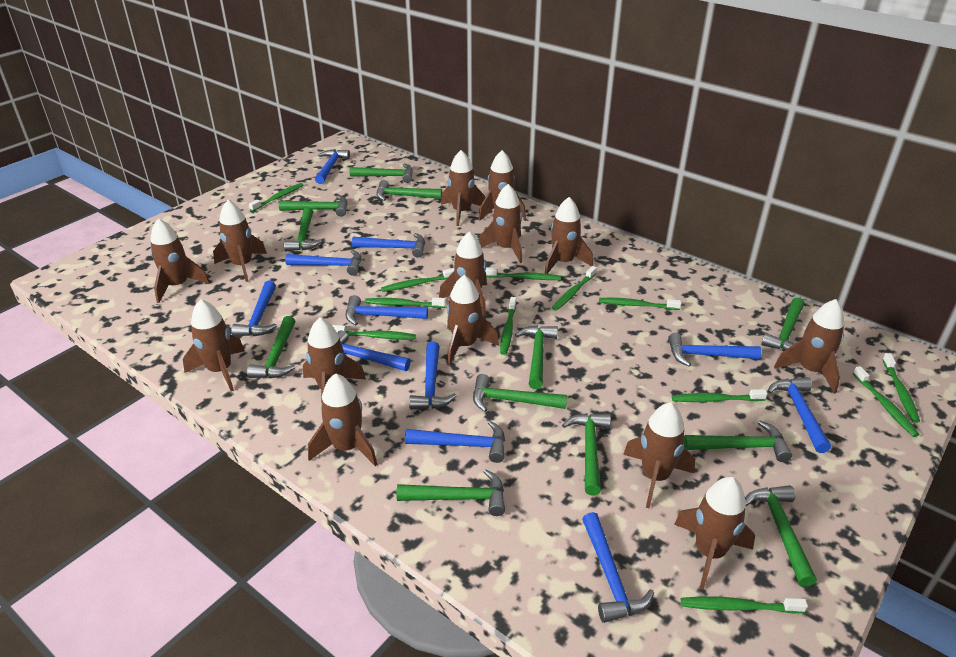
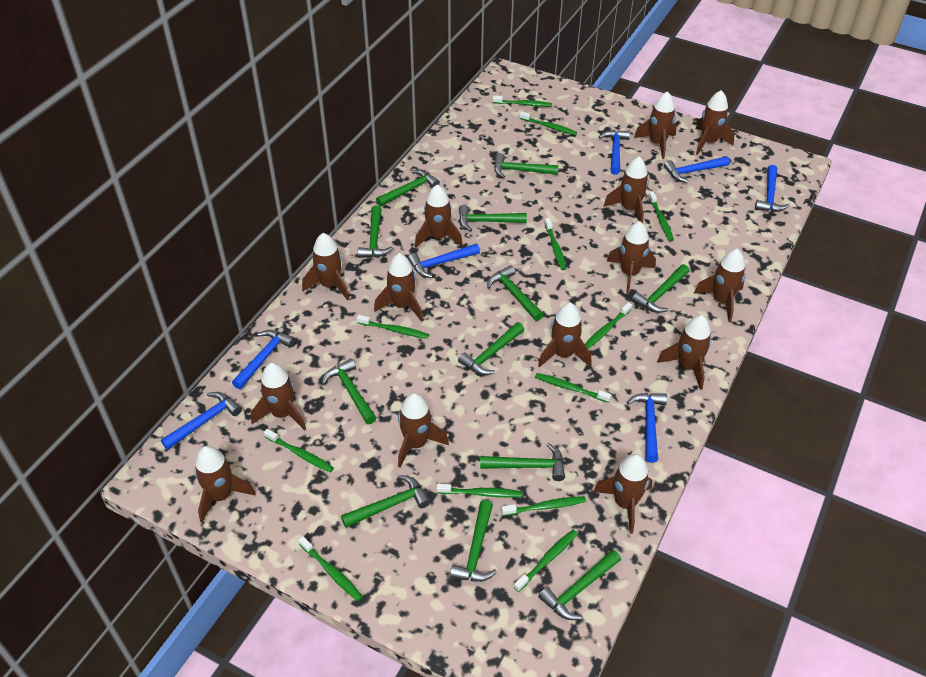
blue hammer: 11 -> 7

